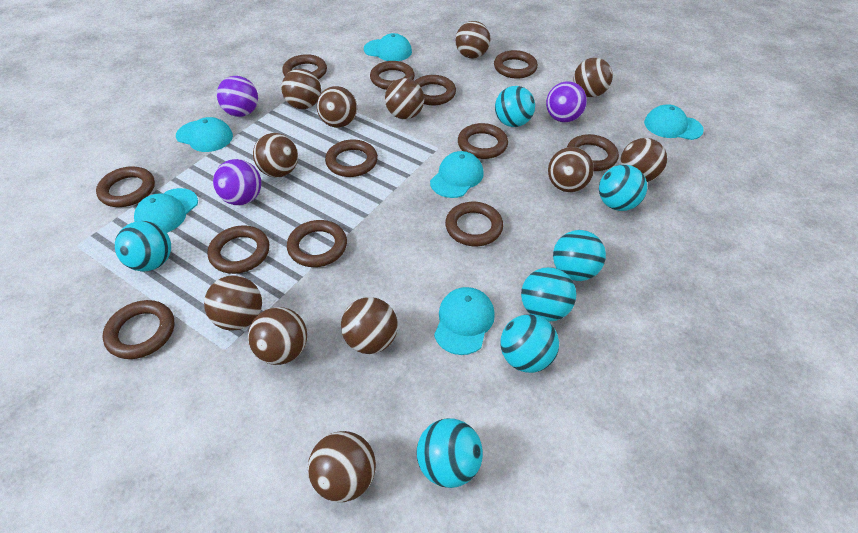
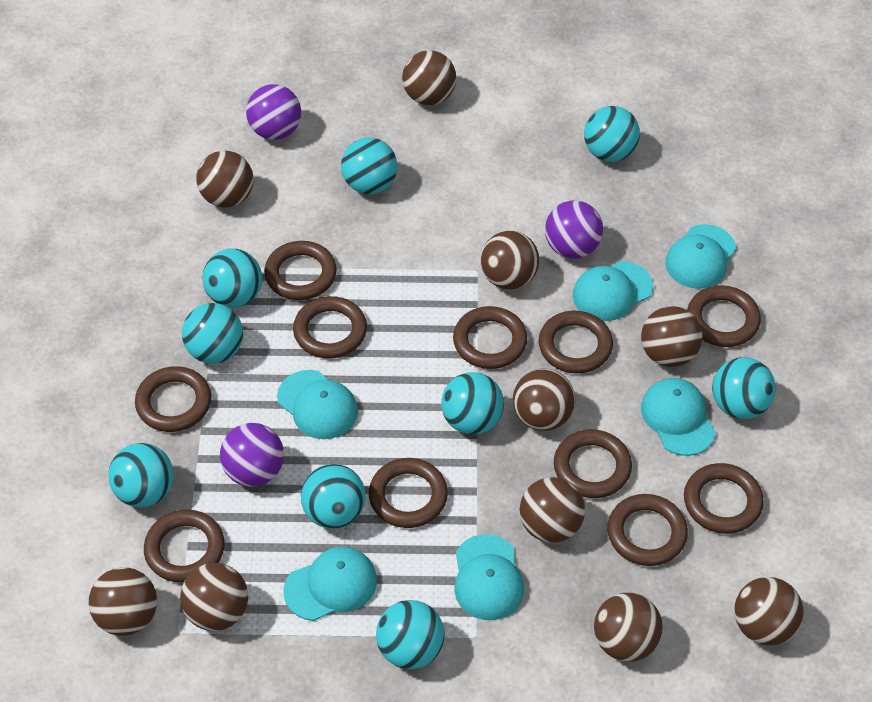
brown ball: 12 -> 10
brown ring: 12 -> 11
turquoise ball: 7 -> 9

